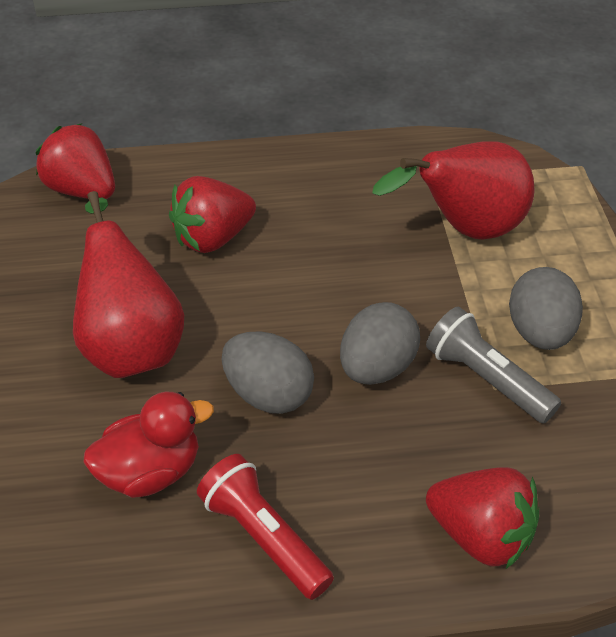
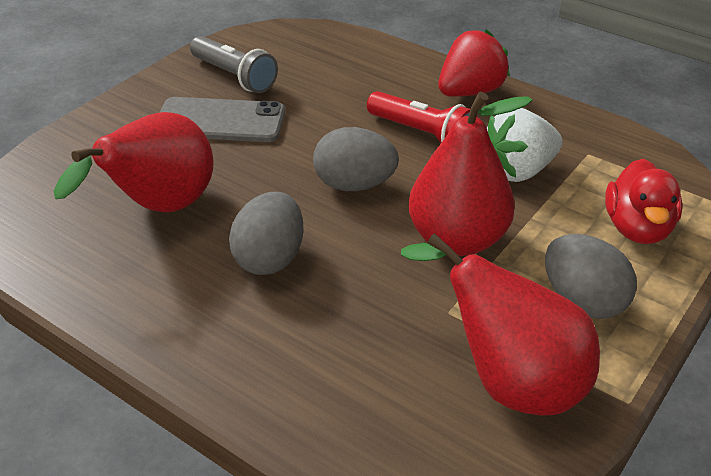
grey phone: 0 -> 1
red pear: 2 -> 3
red strawberry: 3 -> 1
white strawberry: 0 -> 1

